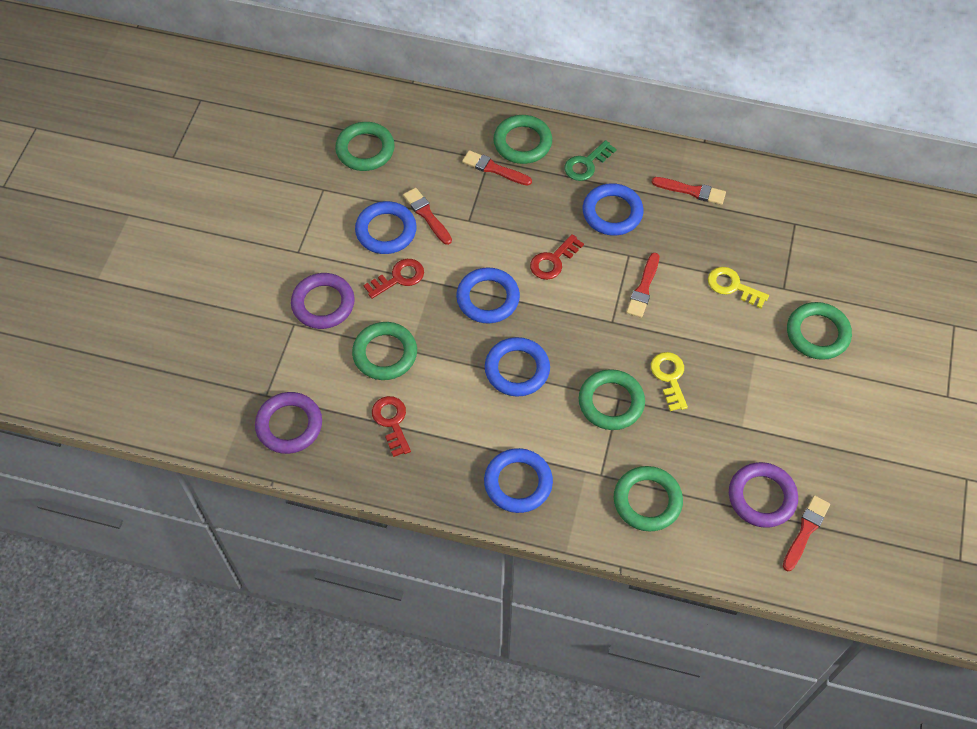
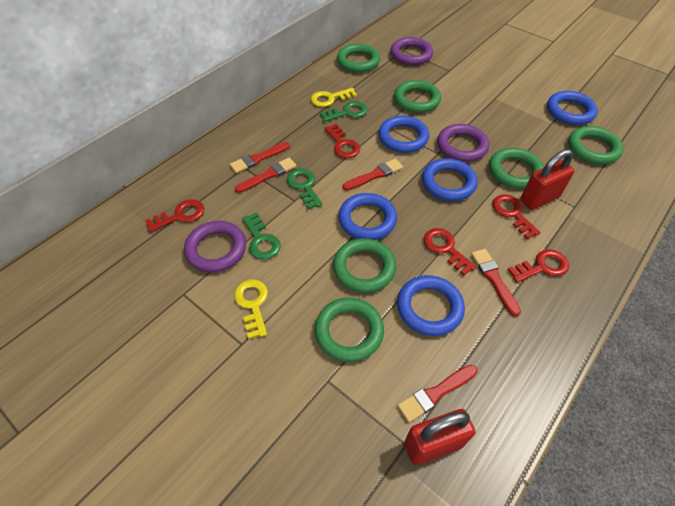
green key: 1 -> 3
red key: 3 -> 5
red padlock: 0 -> 2

